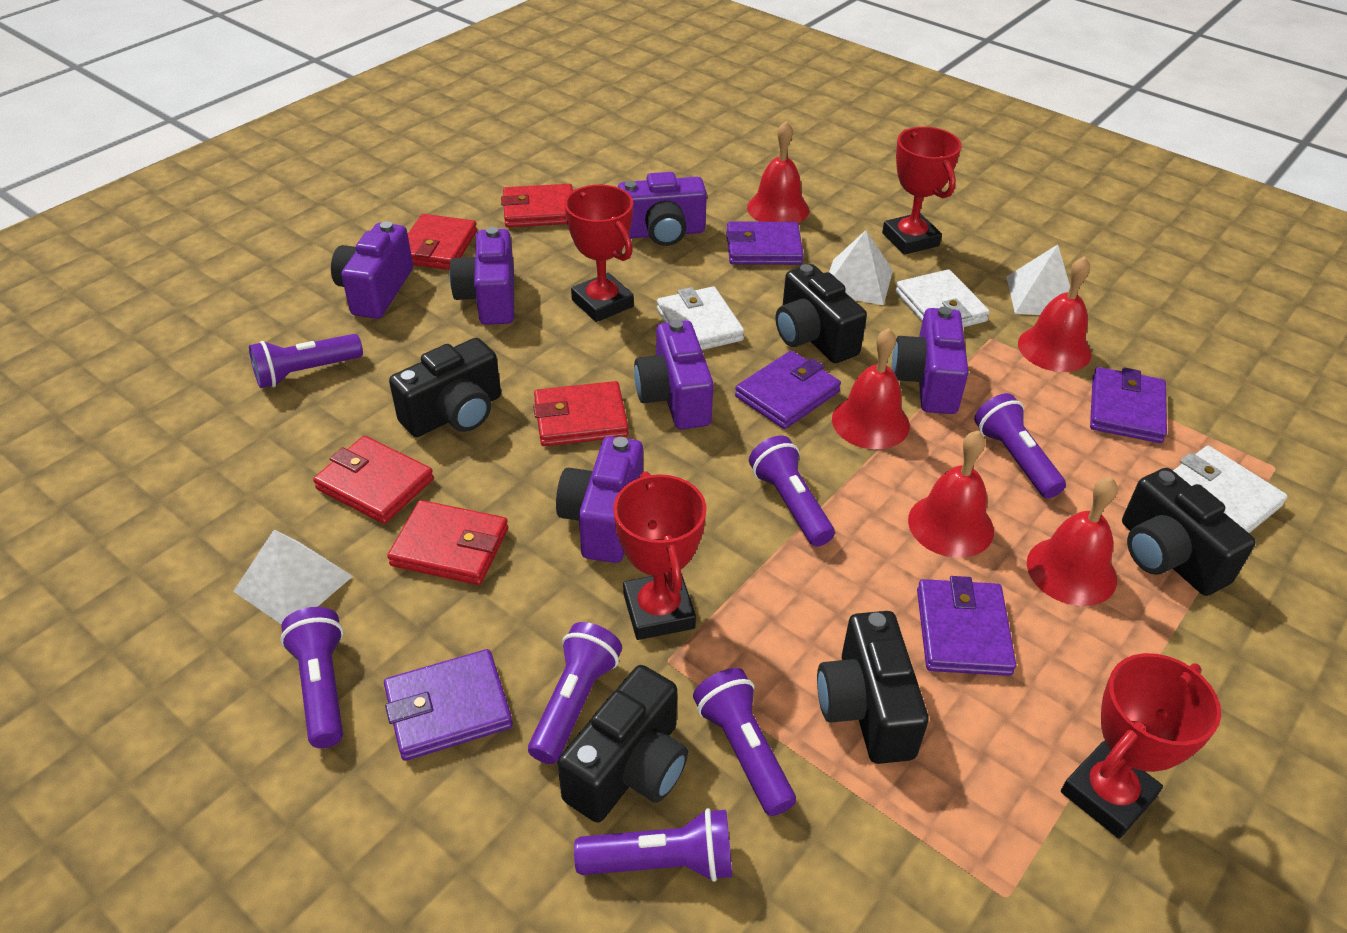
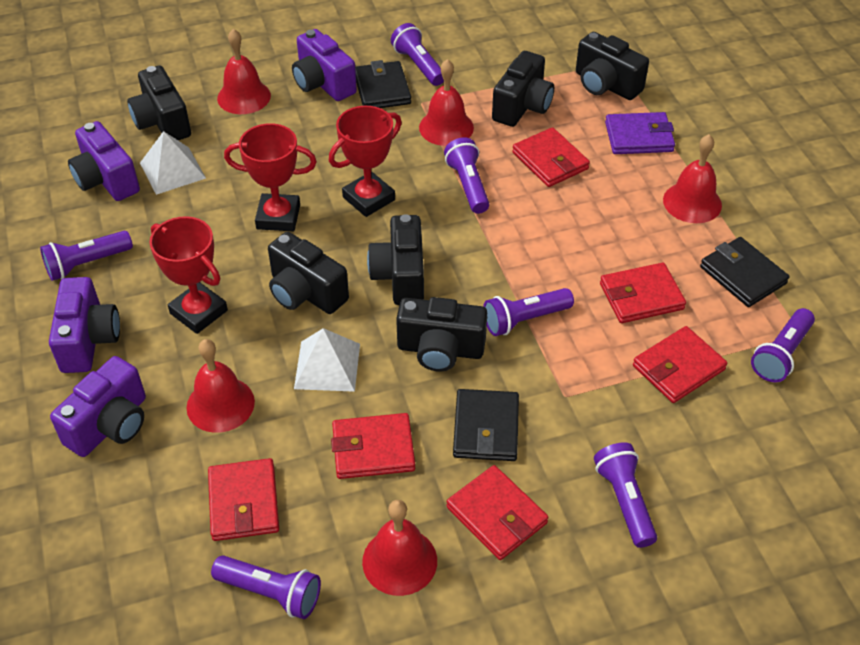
black camera: 5 -> 6
black wallet: 0 -> 3
purple camera: 6 -> 4
purple wallet: 5 -> 1
red trophy: 4 -> 3
red wallet: 5 -> 6
white pyramid: 3 -> 2
white wallet: 3 -> 0

